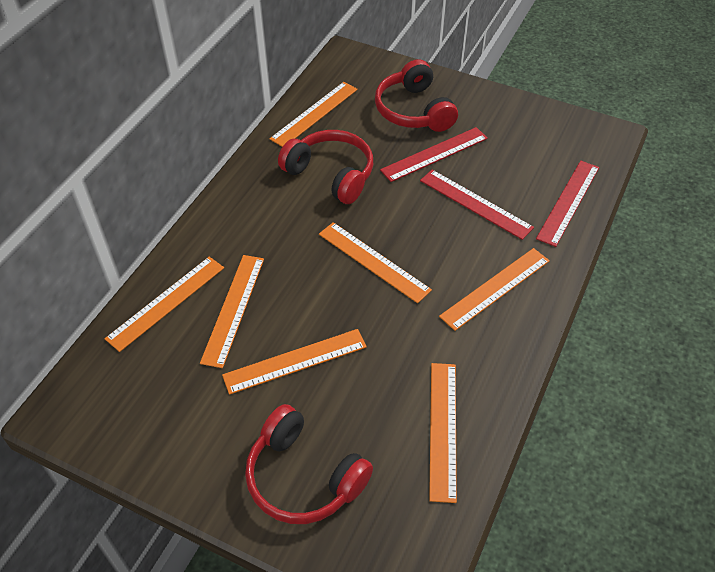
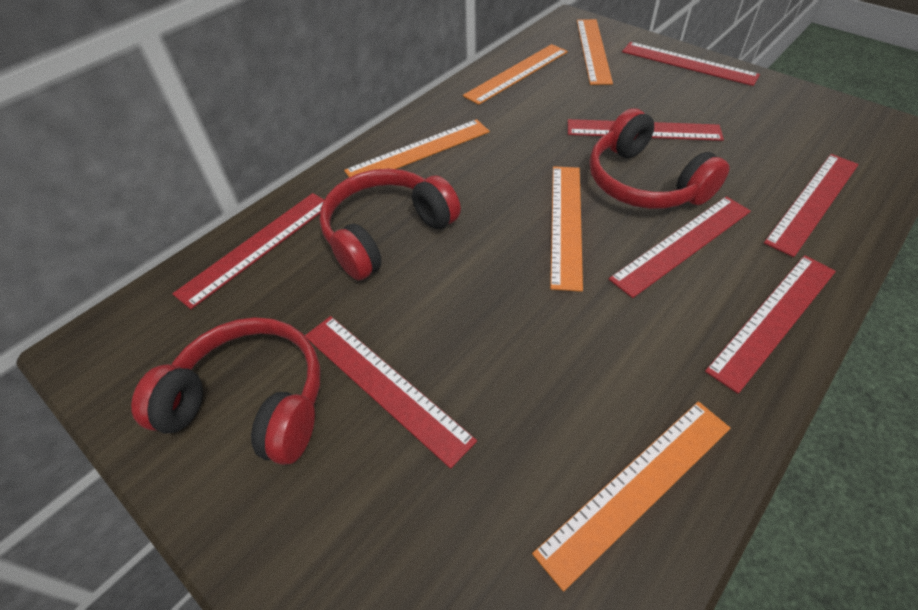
orange ruler: 7 -> 5
red ruler: 3 -> 7

